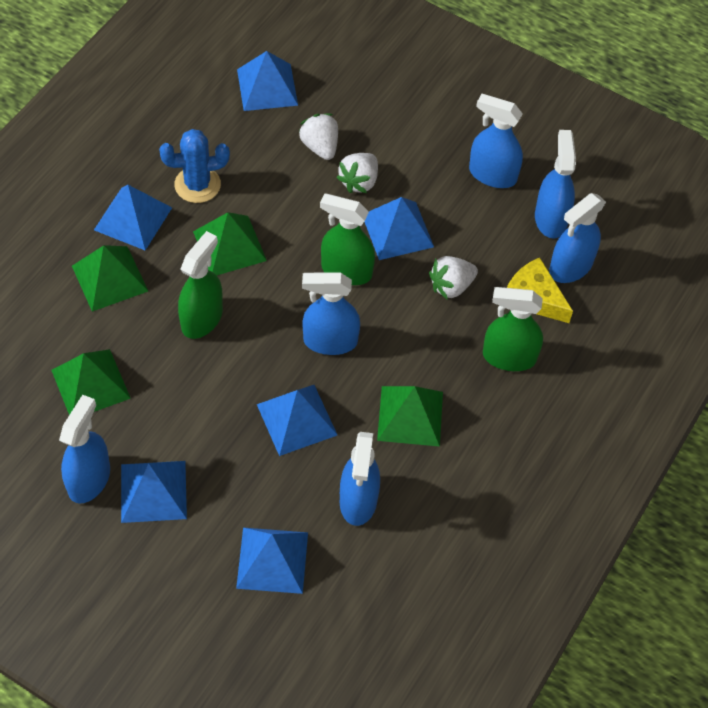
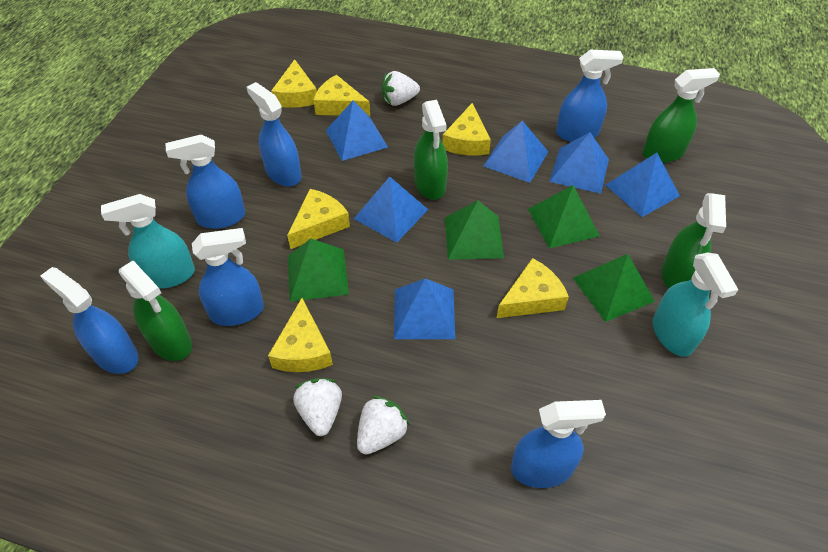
blue cactus: 1 -> 0
green spray bottle: 3 -> 4
turquoise spray bottle: 0 -> 2
yellow cheese: 1 -> 6

